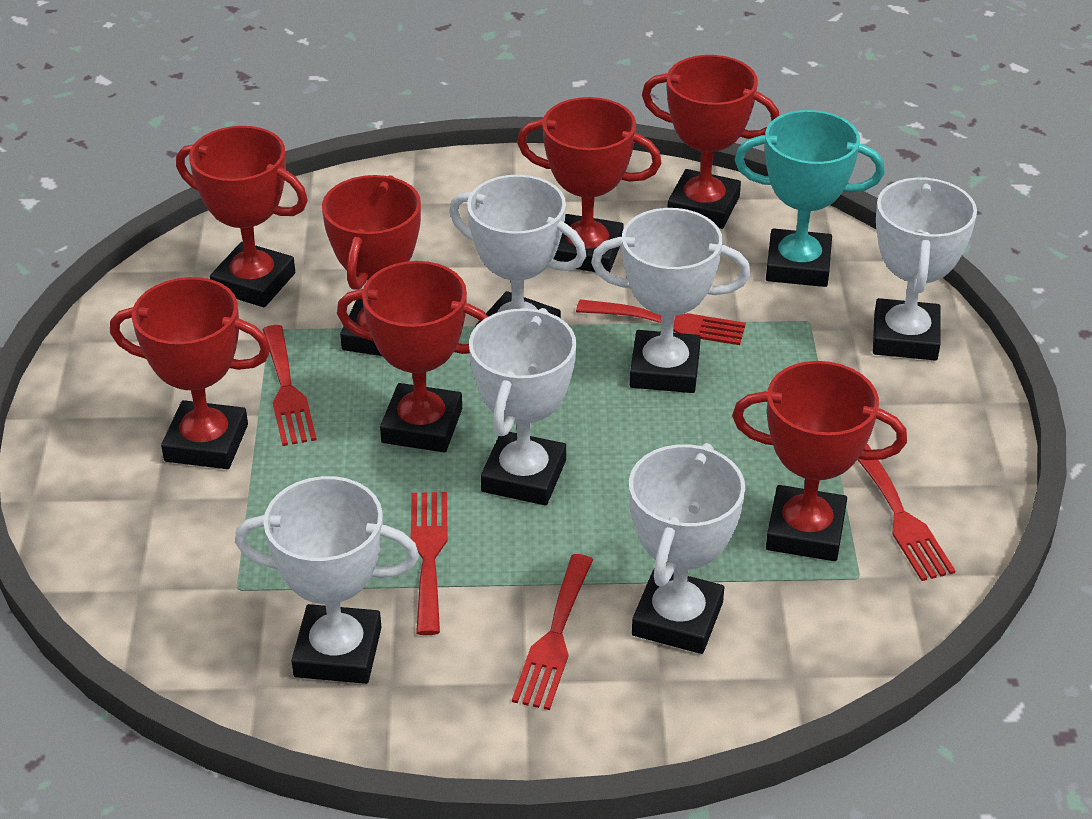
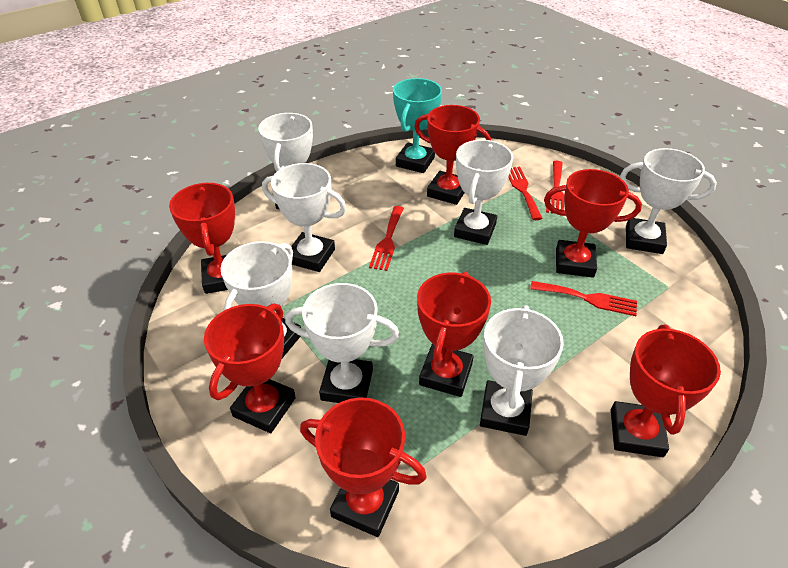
red fork: 5 -> 4
white trophy: 6 -> 7

